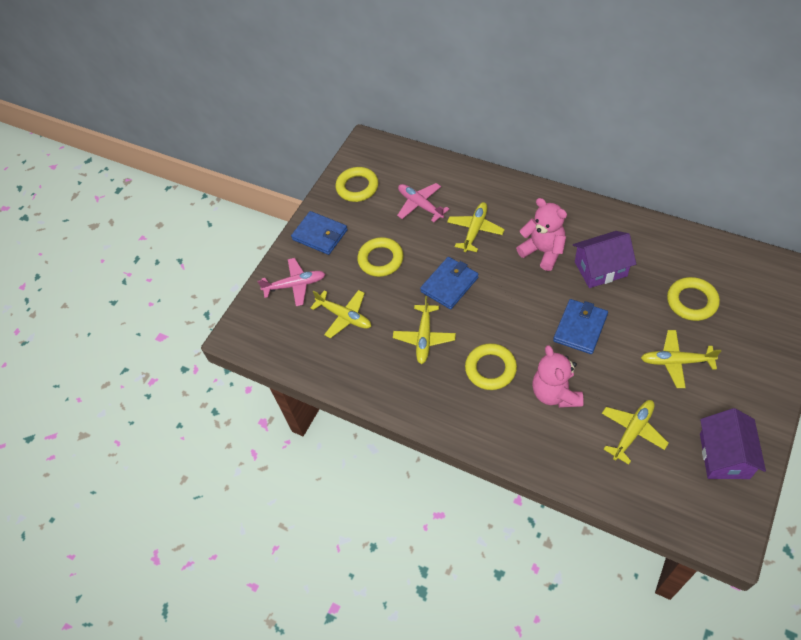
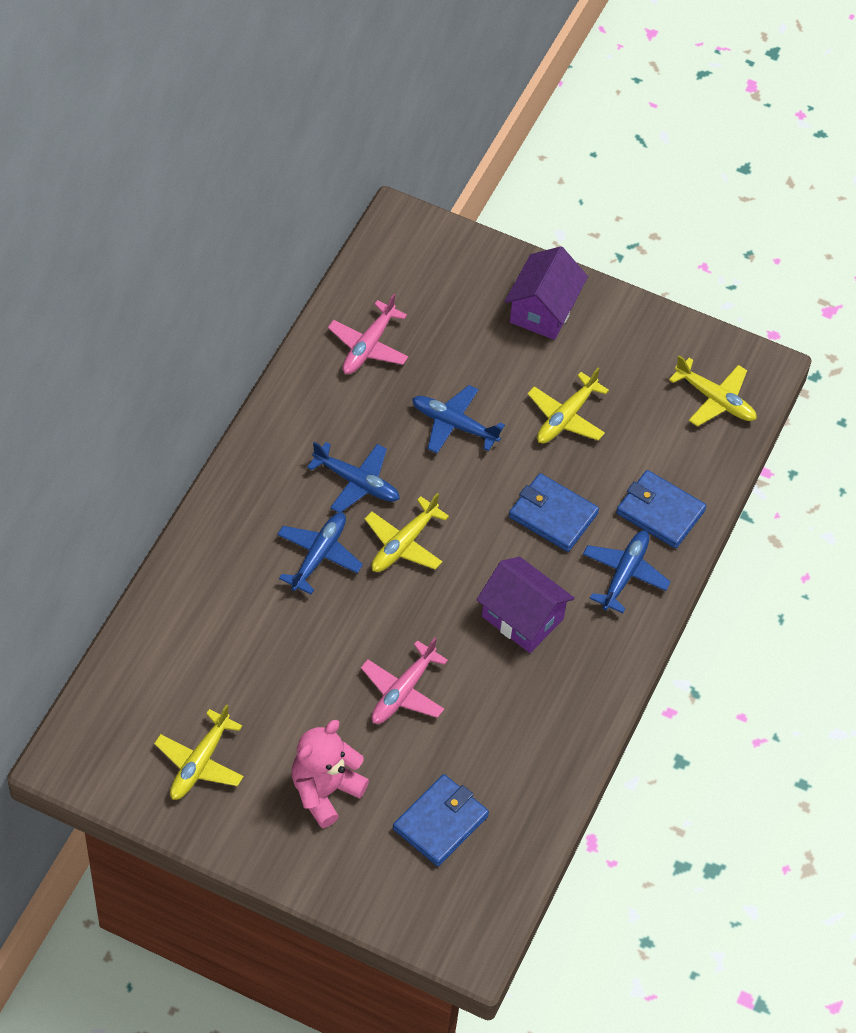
blue plane: 0 -> 4
pink teddy bear: 2 -> 1
yellow plane: 5 -> 4
yellow ring: 4 -> 0

